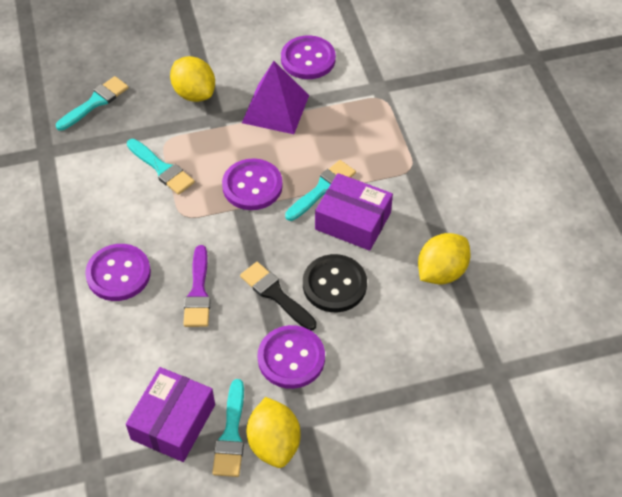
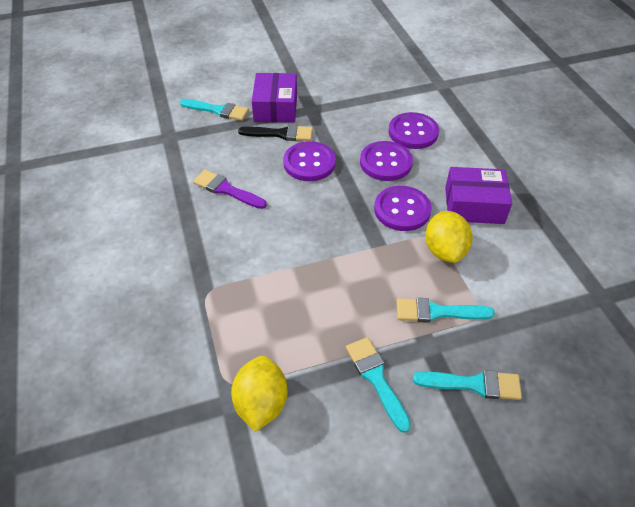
black button: 1 -> 0
purple pyramid: 1 -> 0
yellow lemon: 3 -> 2

